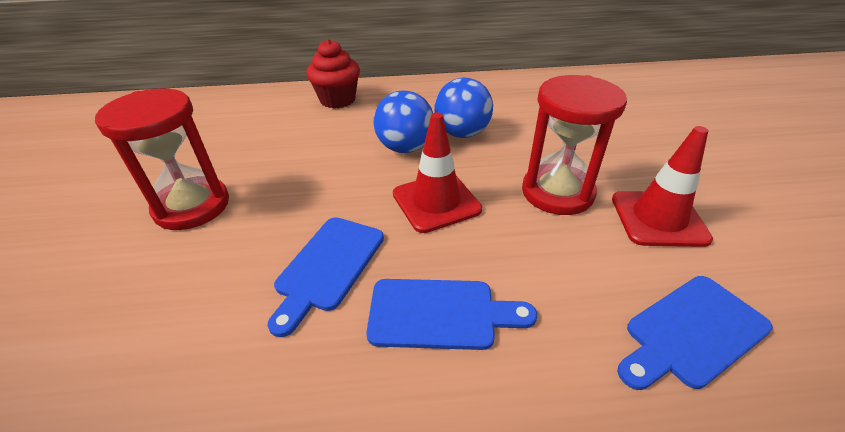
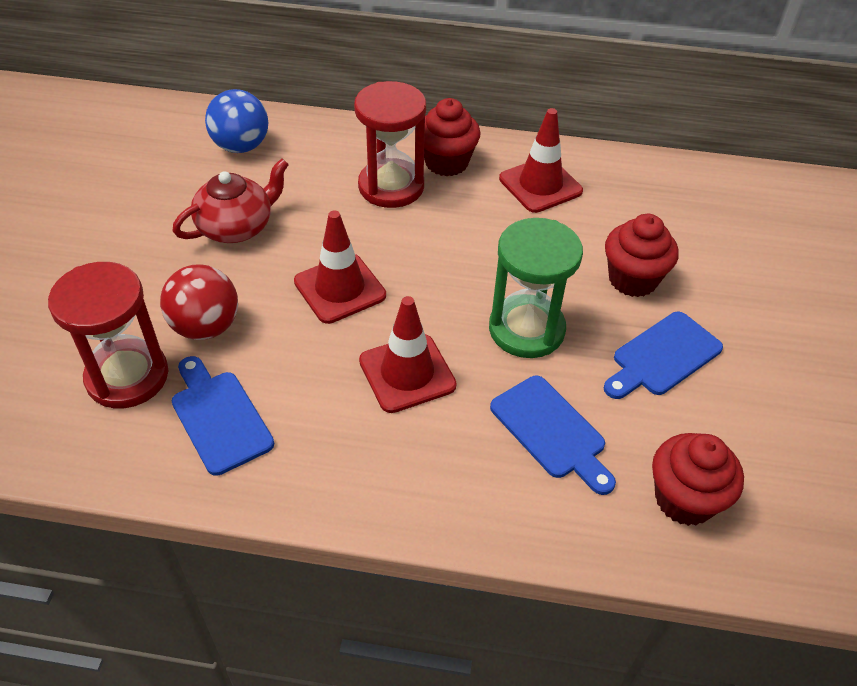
blue ball: 2 -> 1
green hourglass: 0 -> 1
red ball: 0 -> 1
red cupcake: 1 -> 3
red teapot: 0 -> 1
red traffic cone: 2 -> 3

